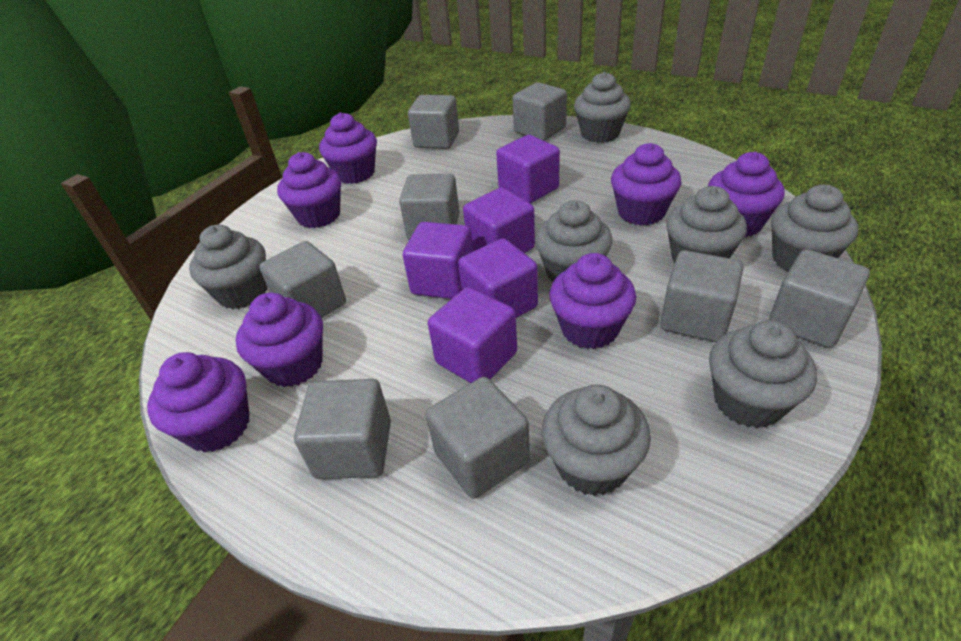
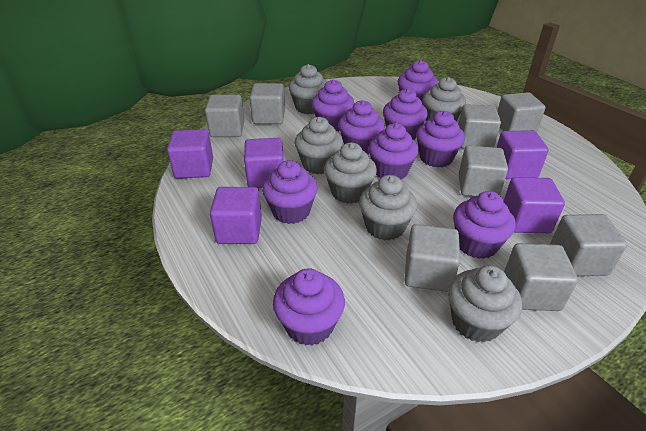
grey cupcake: 7 -> 6
purple cupcake: 7 -> 9

